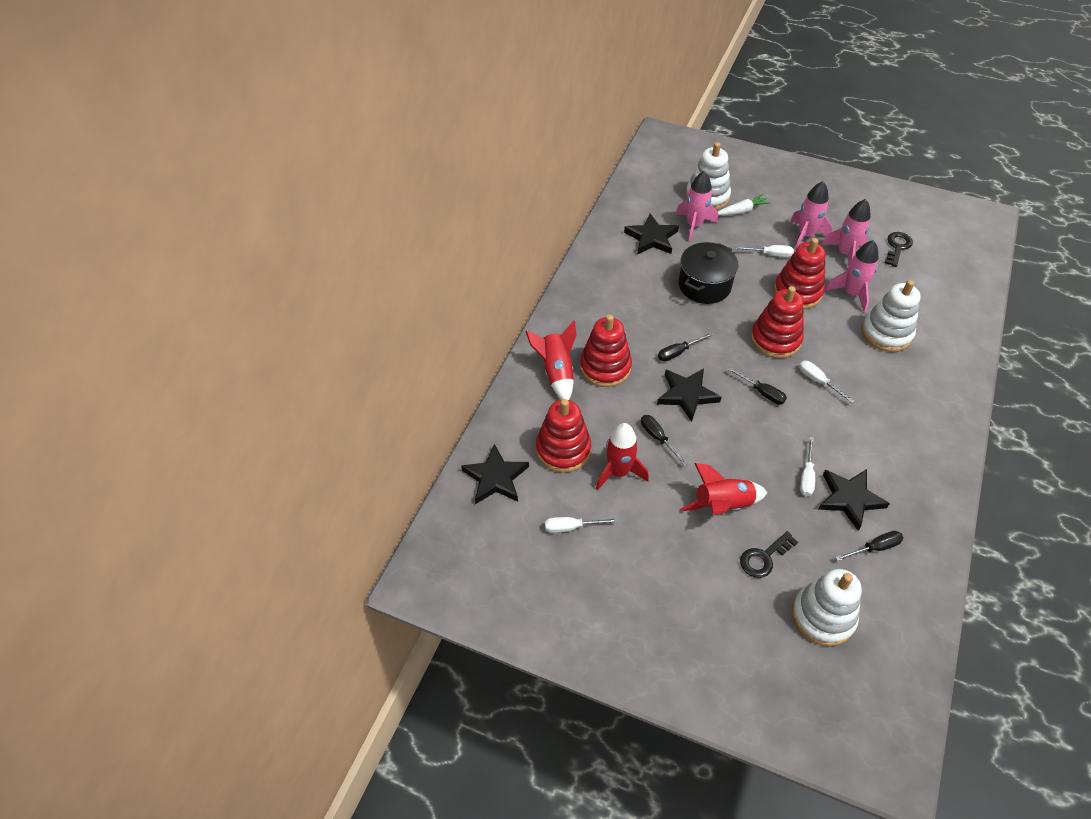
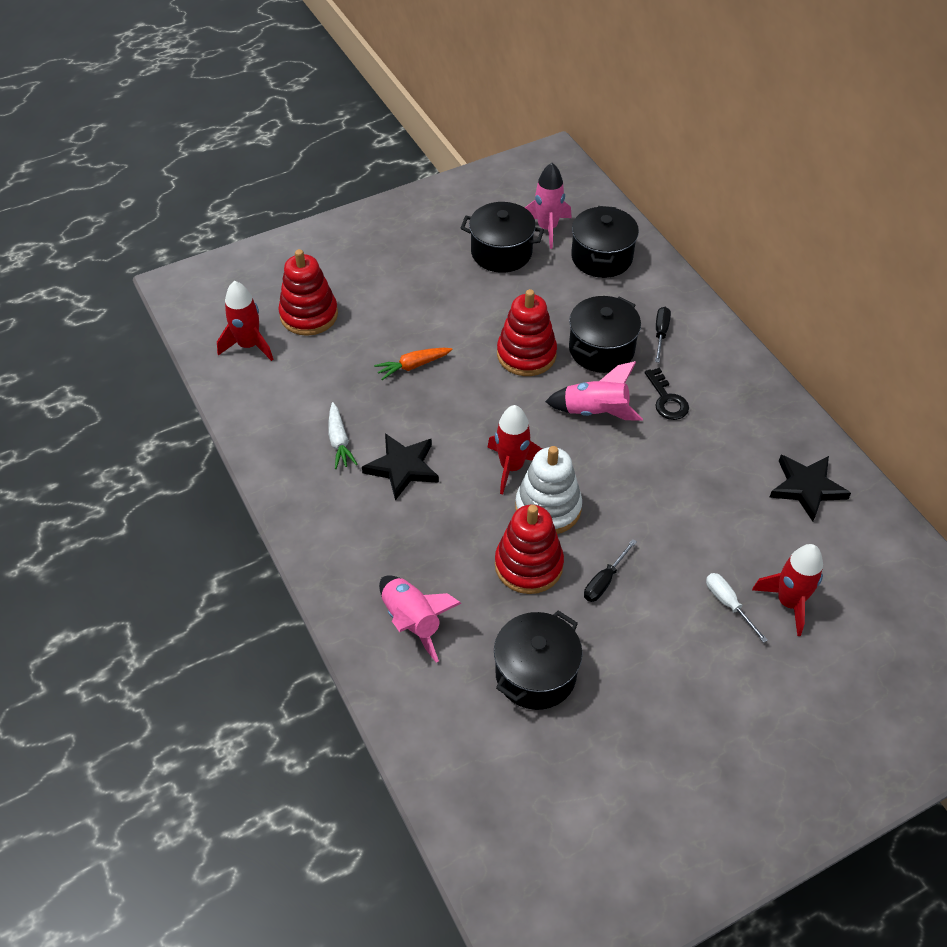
black key: 2 -> 1
black pot: 1 -> 4
black screwdriver: 4 -> 2
black star: 4 -> 2
orange carrot: 0 -> 1
pink rocket: 4 -> 3
red stacking toy: 4 -> 3
white screwdriver: 4 -> 1
white stacking toy: 3 -> 1

